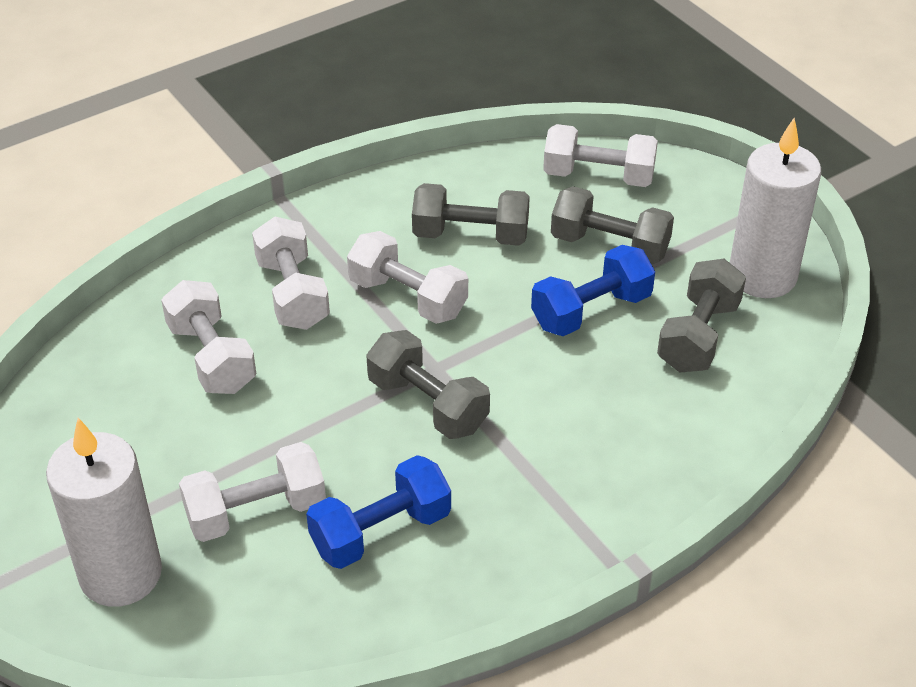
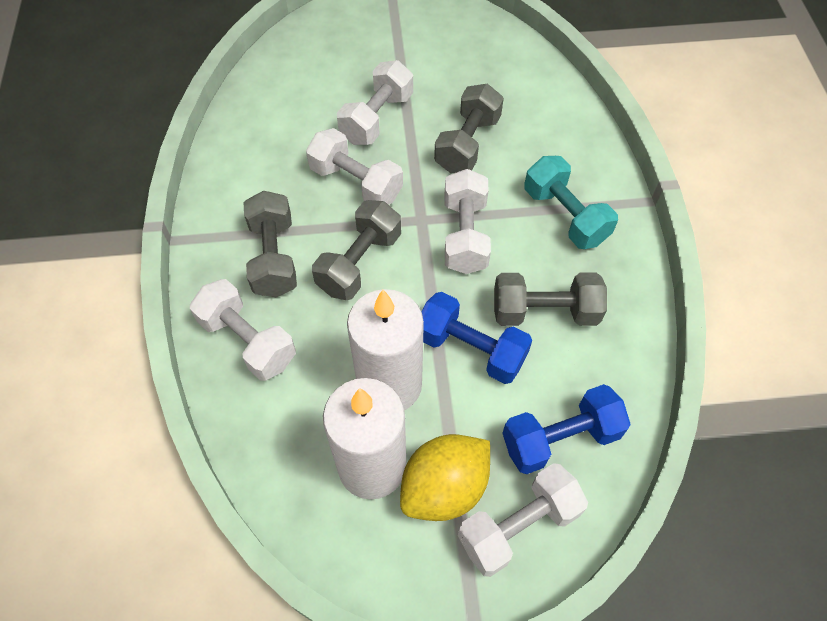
turquoise dumbbell: 0 -> 1
yellow lemon: 0 -> 1

